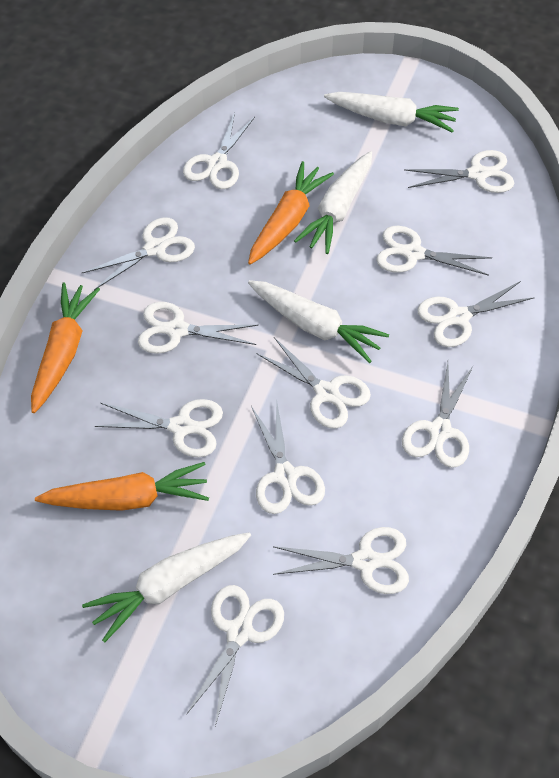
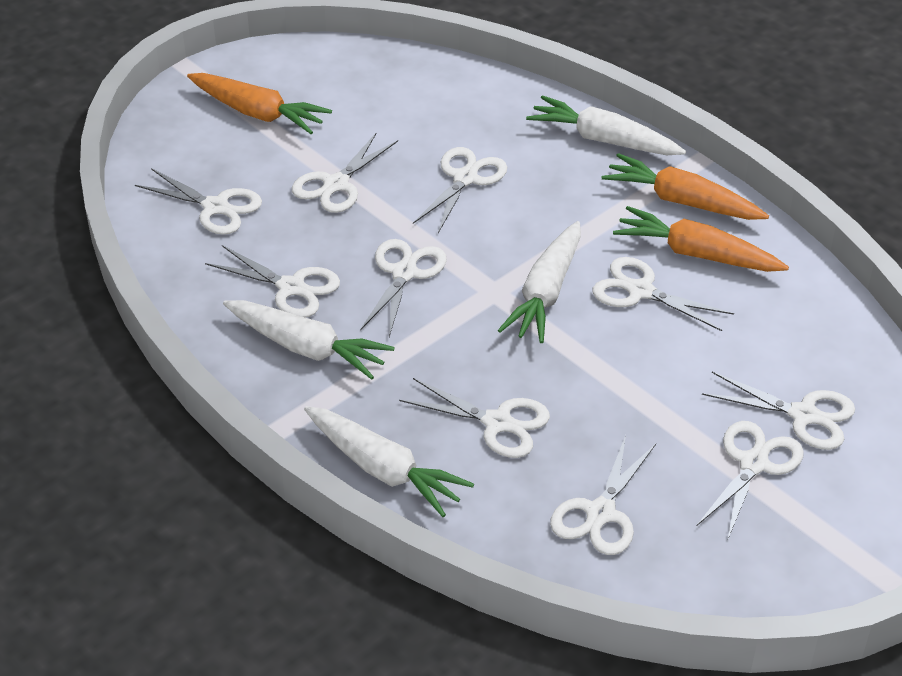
white scissors: 12 -> 10

